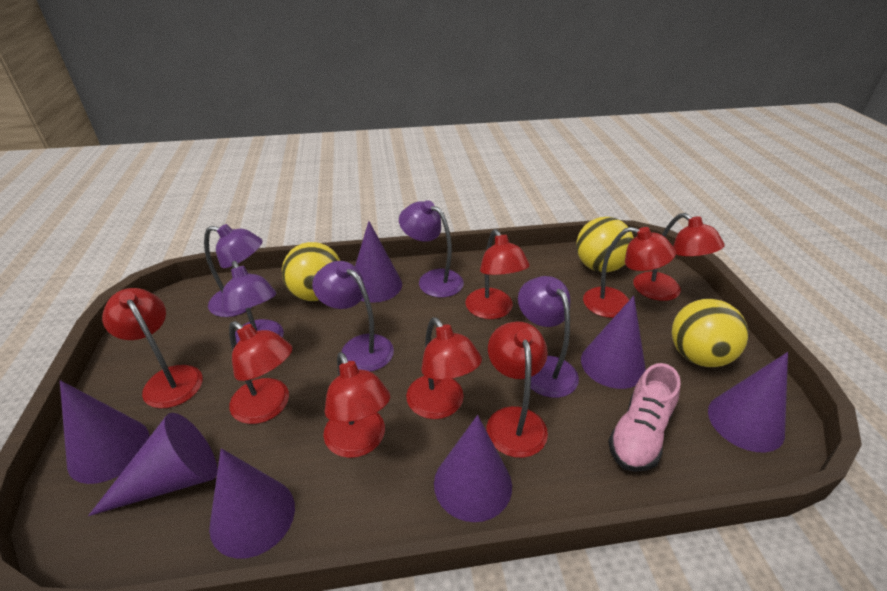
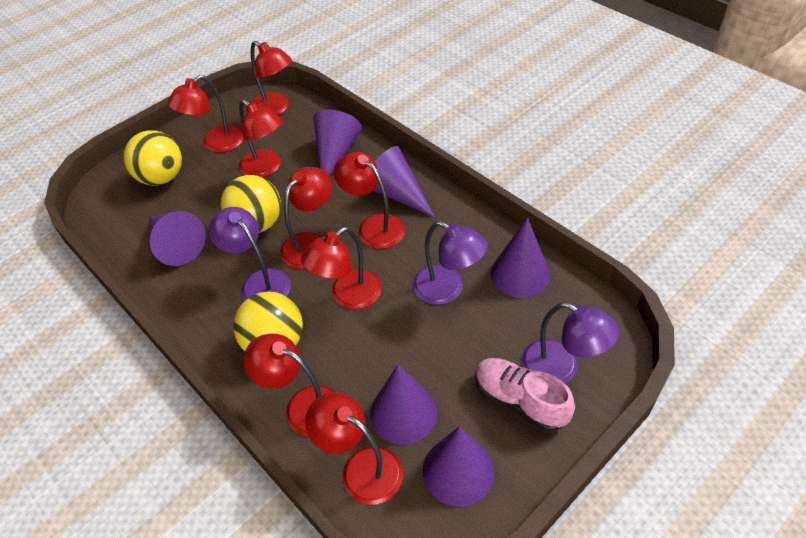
purple cone: 7 -> 6
purple lamp: 5 -> 3

